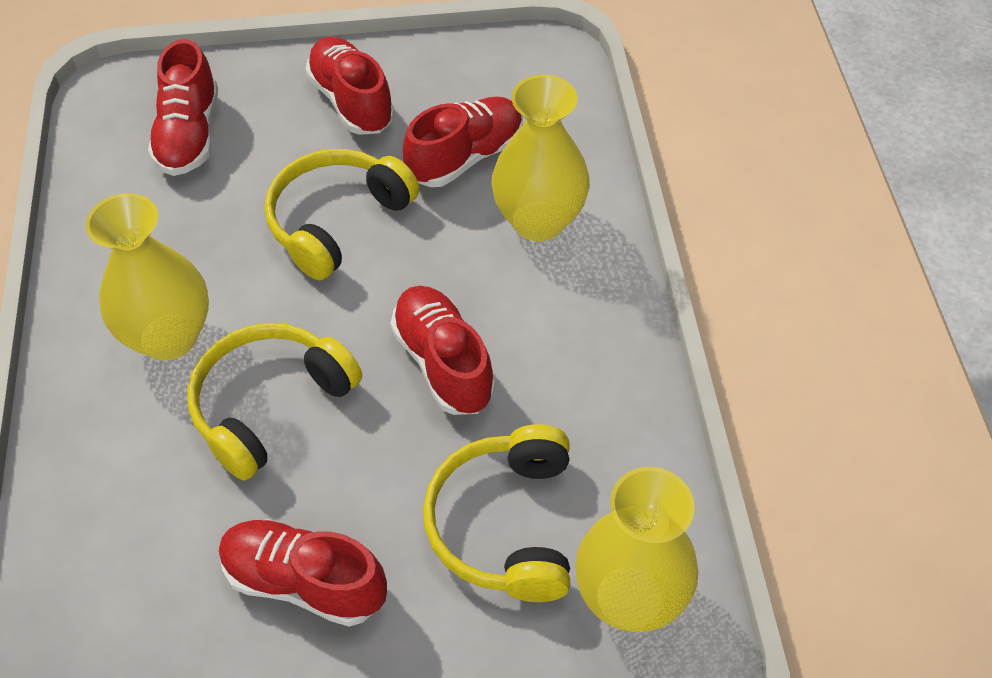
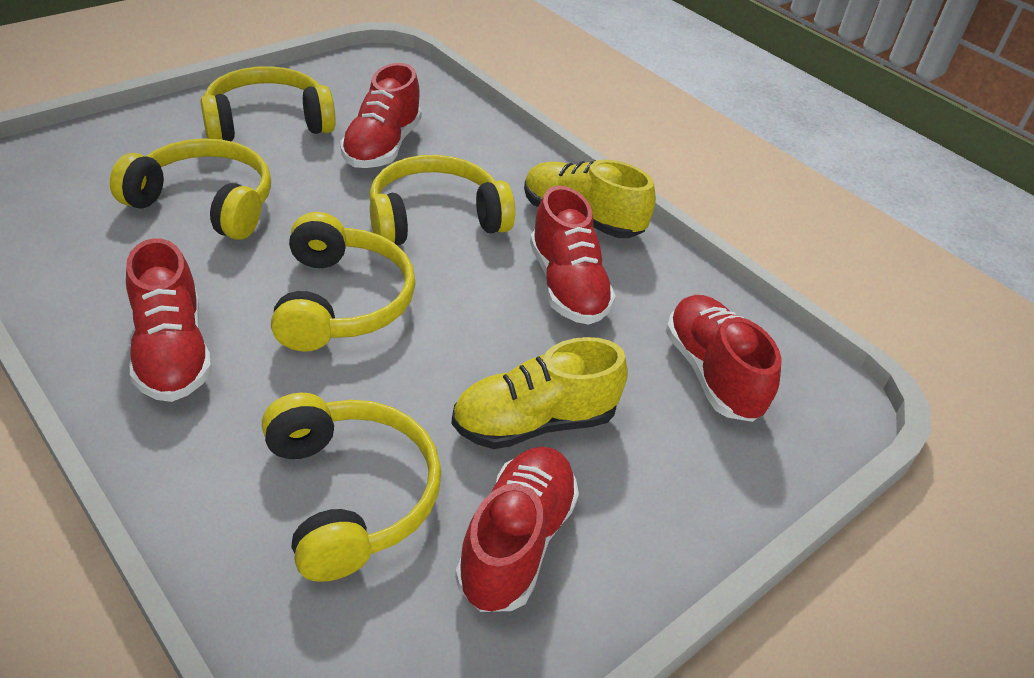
yellow headphones: 3 -> 5
yellow shoe: 0 -> 2
yellow vase: 3 -> 0

